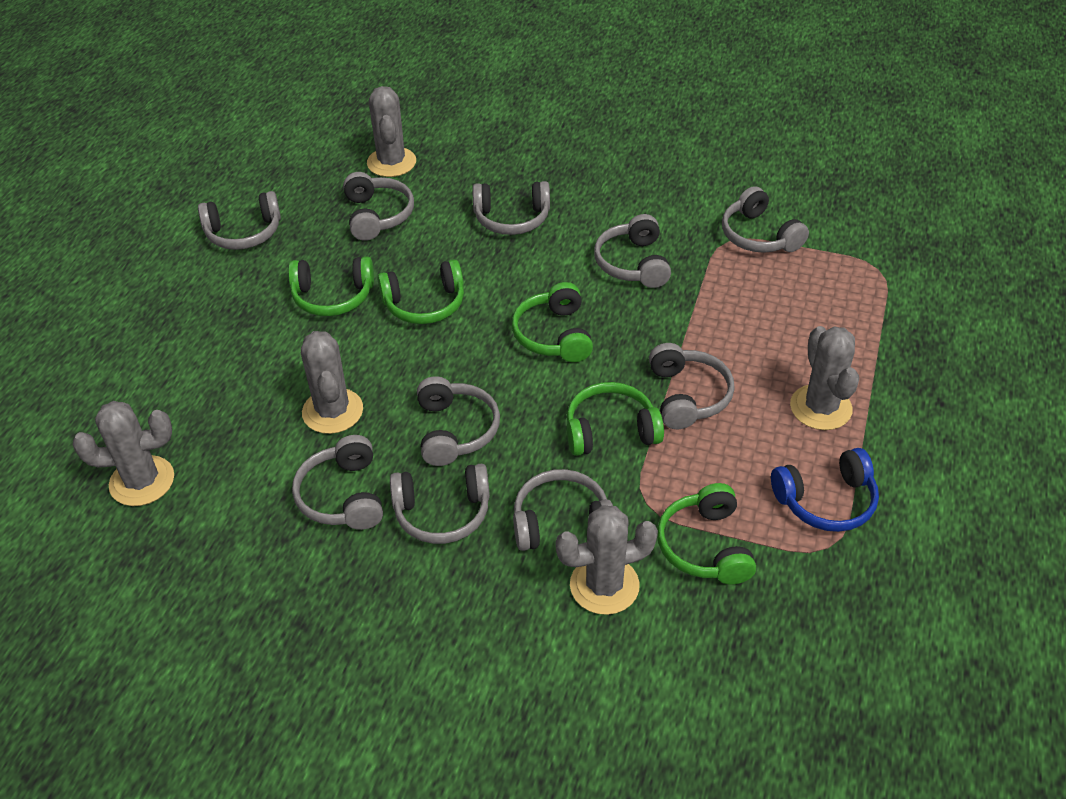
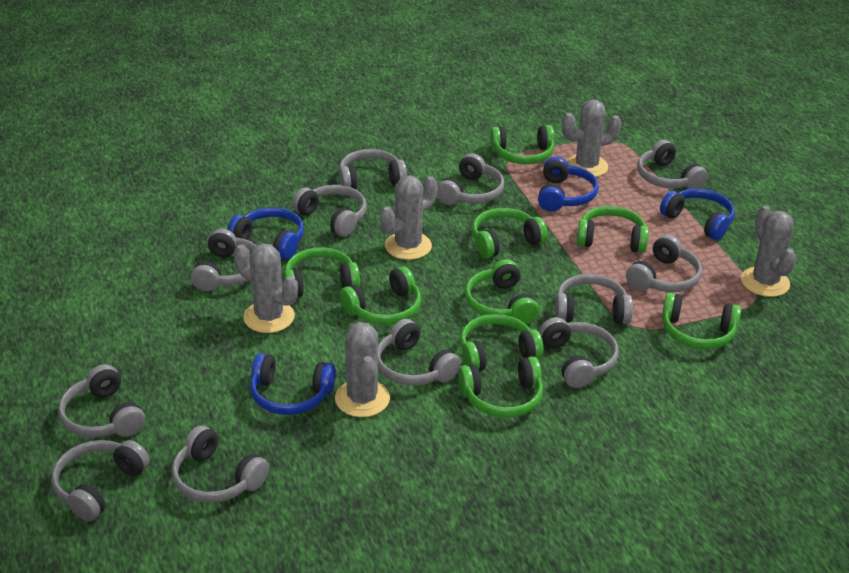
blue headphones: 1 -> 4
green headphones: 5 -> 9
grey headphones: 10 -> 12

